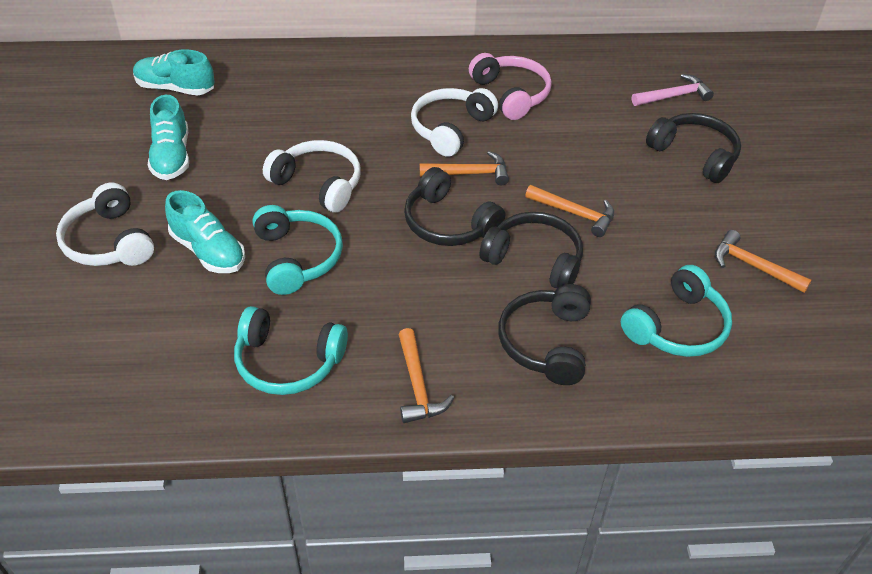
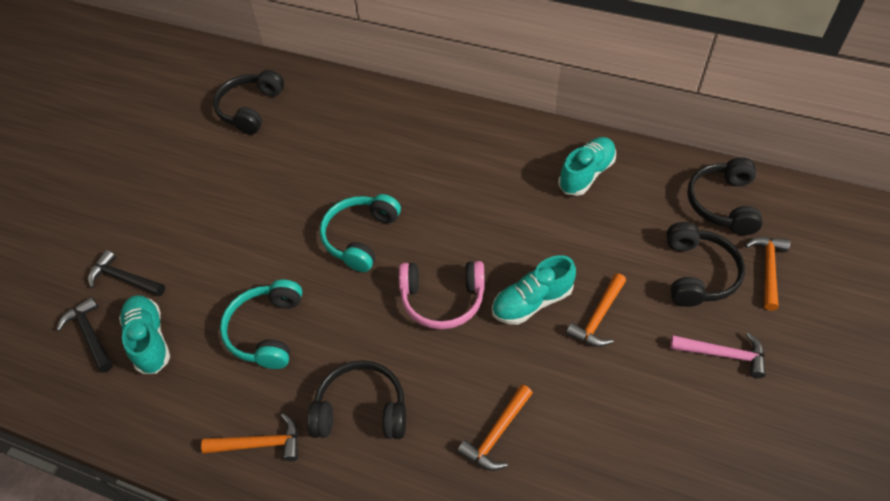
black hammer: 0 -> 2
turquoise headphones: 3 -> 2
white headphones: 3 -> 0

